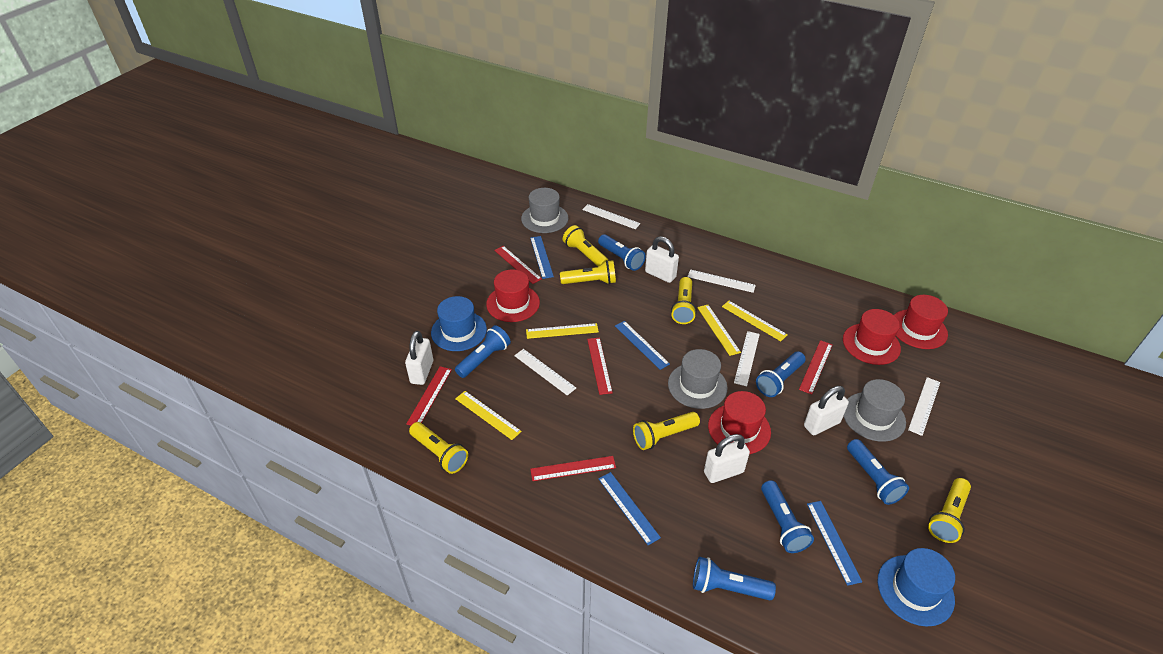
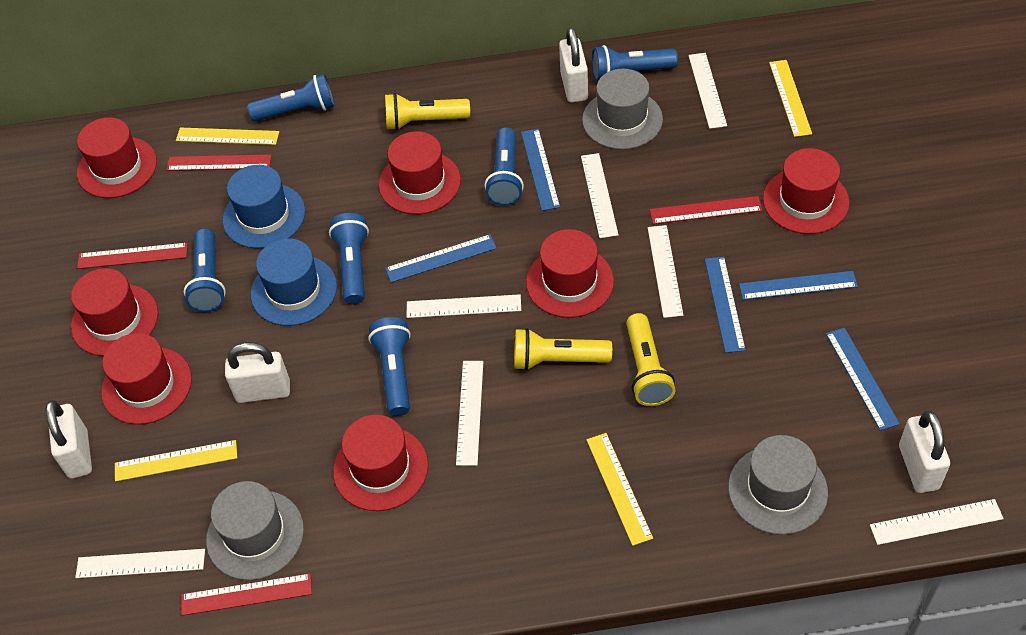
blue ruler: 4 -> 5
red hat: 4 -> 7
red ruler: 5 -> 4
white ruler: 5 -> 7
yellow flashlight: 6 -> 3

